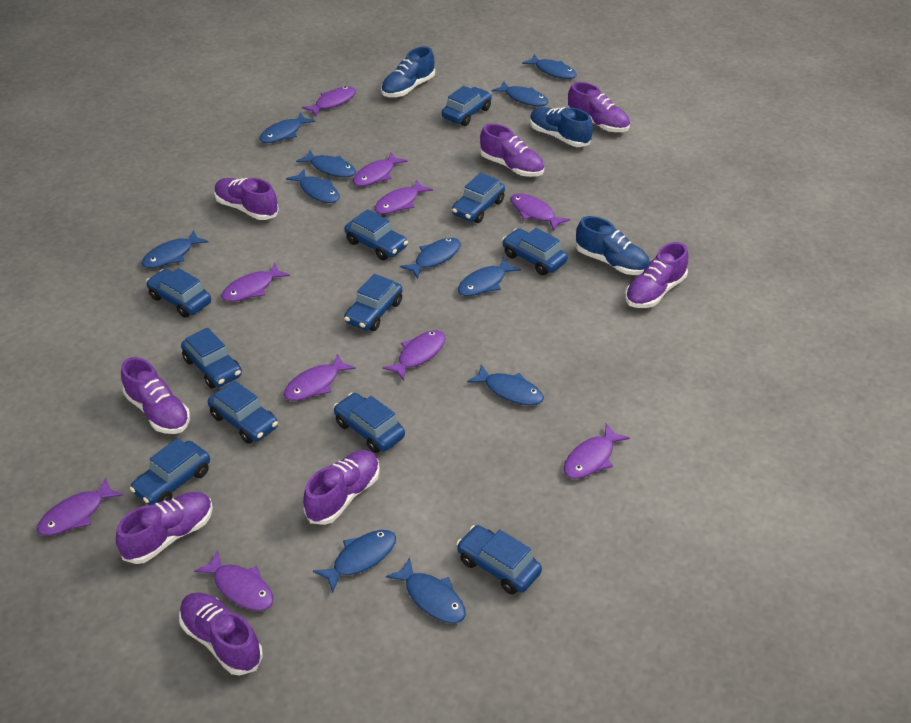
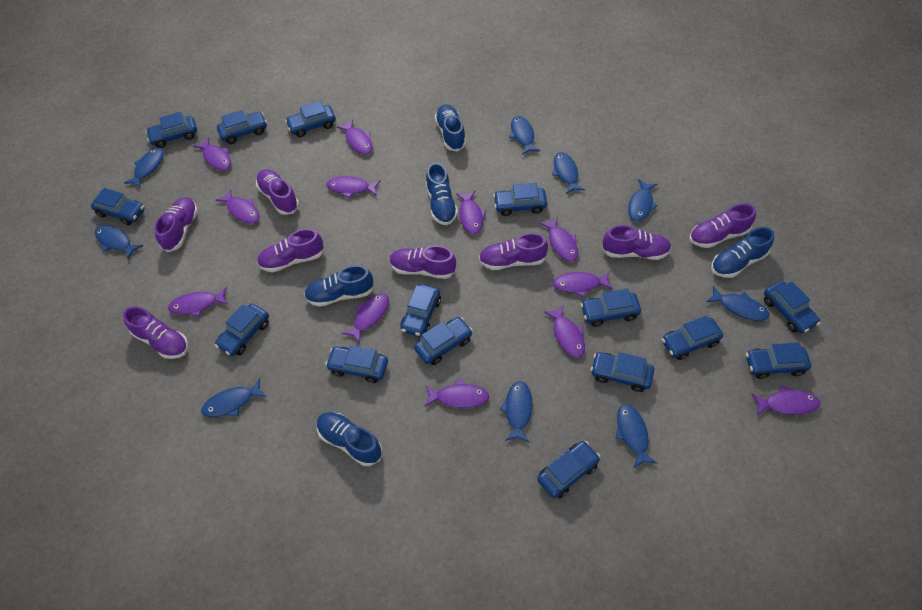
blue car: 11 -> 15
blue fish: 11 -> 9
blue shoe: 3 -> 5
purple fish: 10 -> 12

